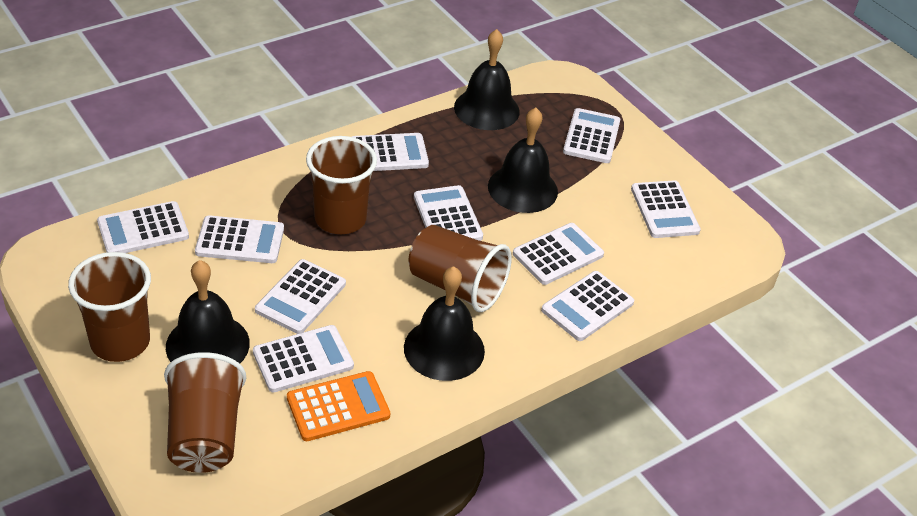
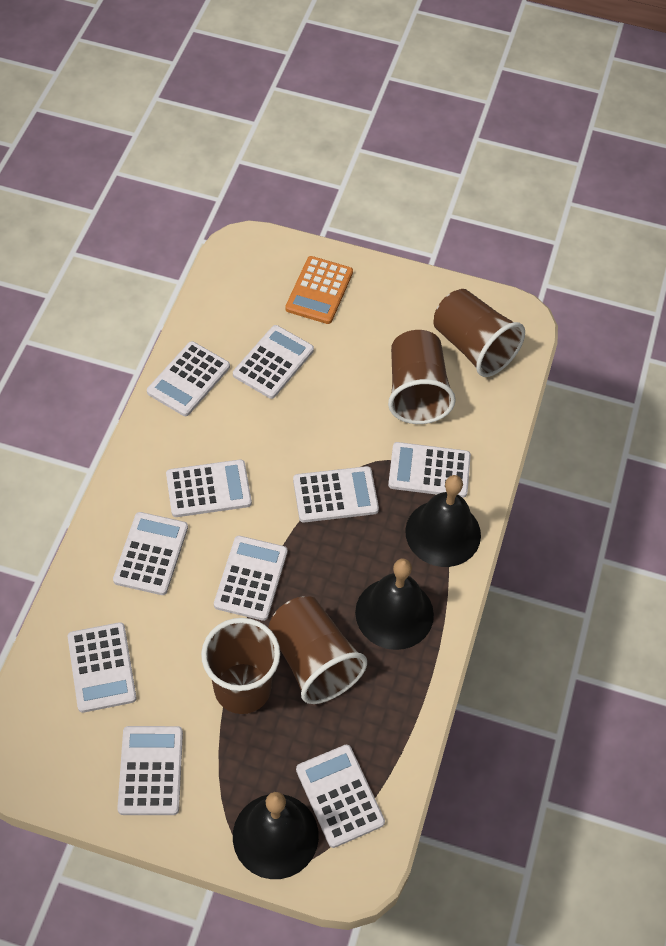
black bell: 4 -> 3

